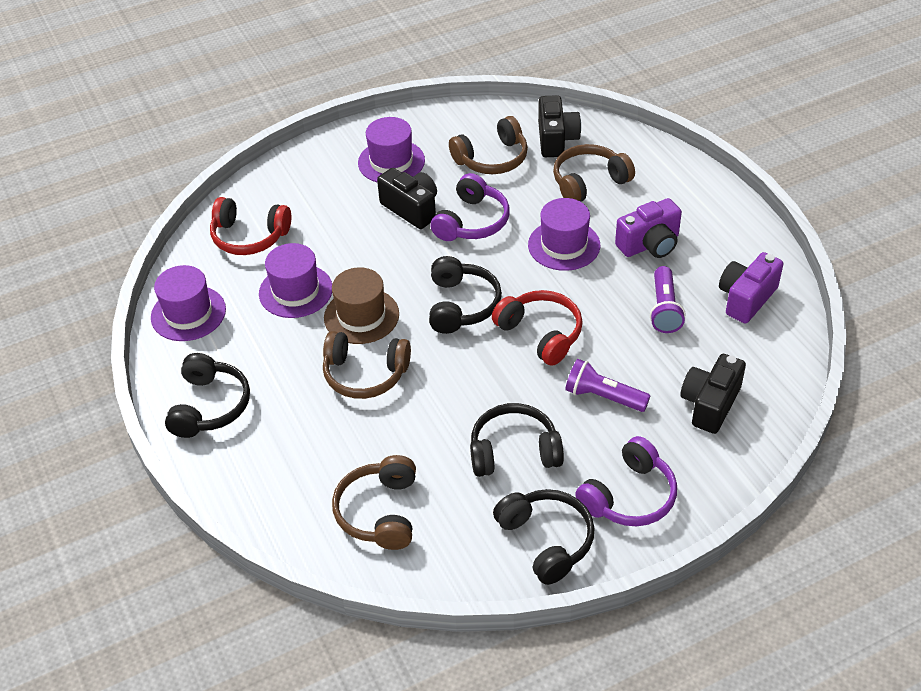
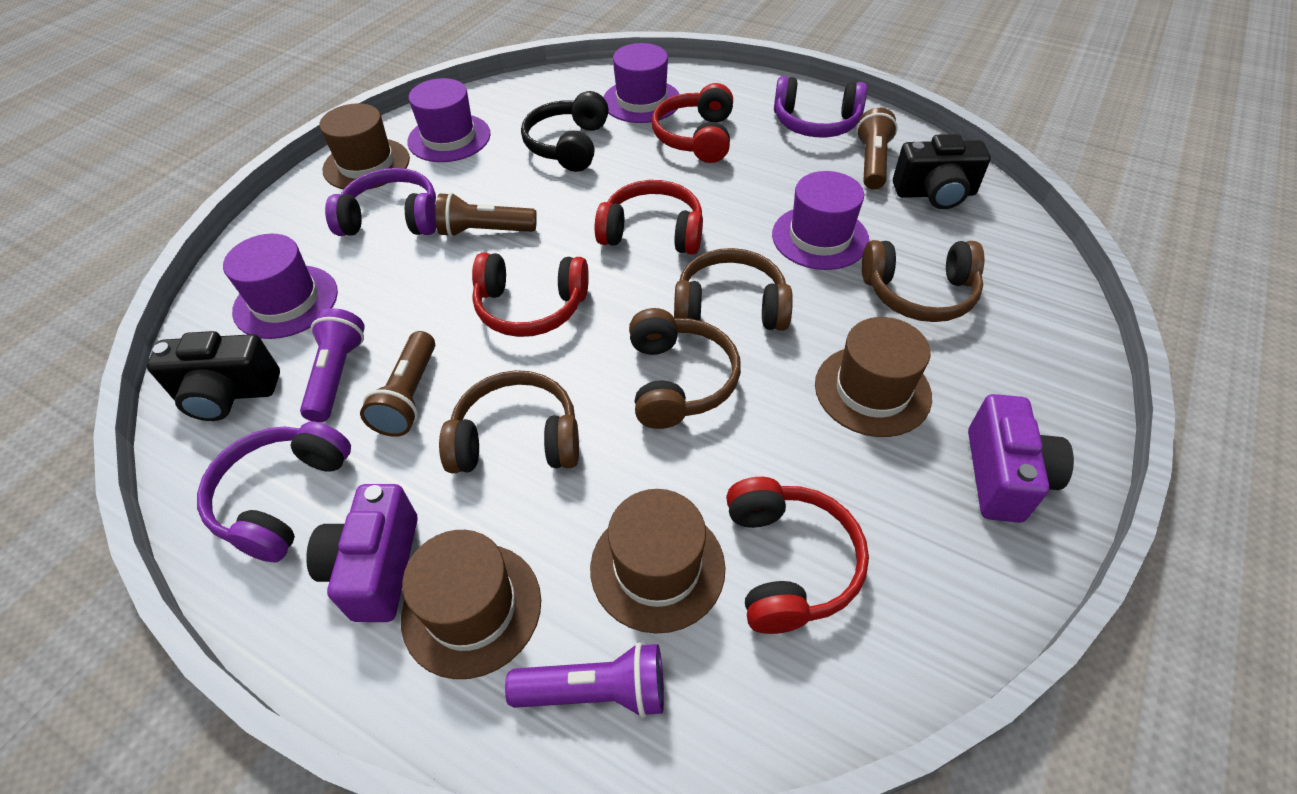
black camera: 3 -> 2
black headphones: 4 -> 1
brown flashlight: 0 -> 3
brown hat: 1 -> 4
purple headphones: 2 -> 3
red headphones: 2 -> 4

